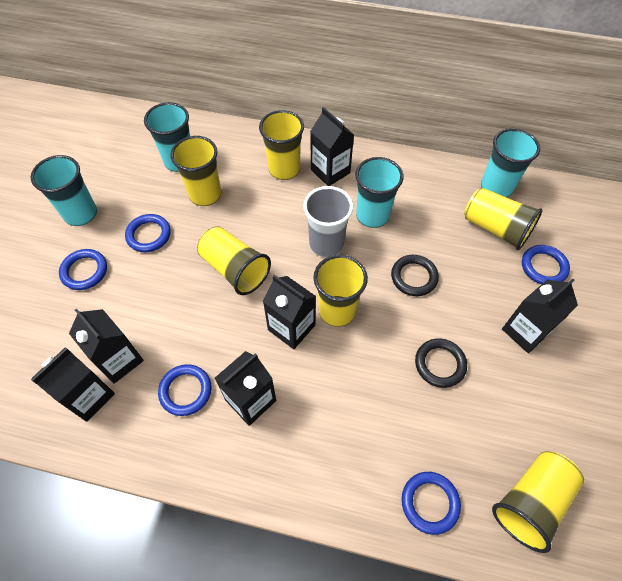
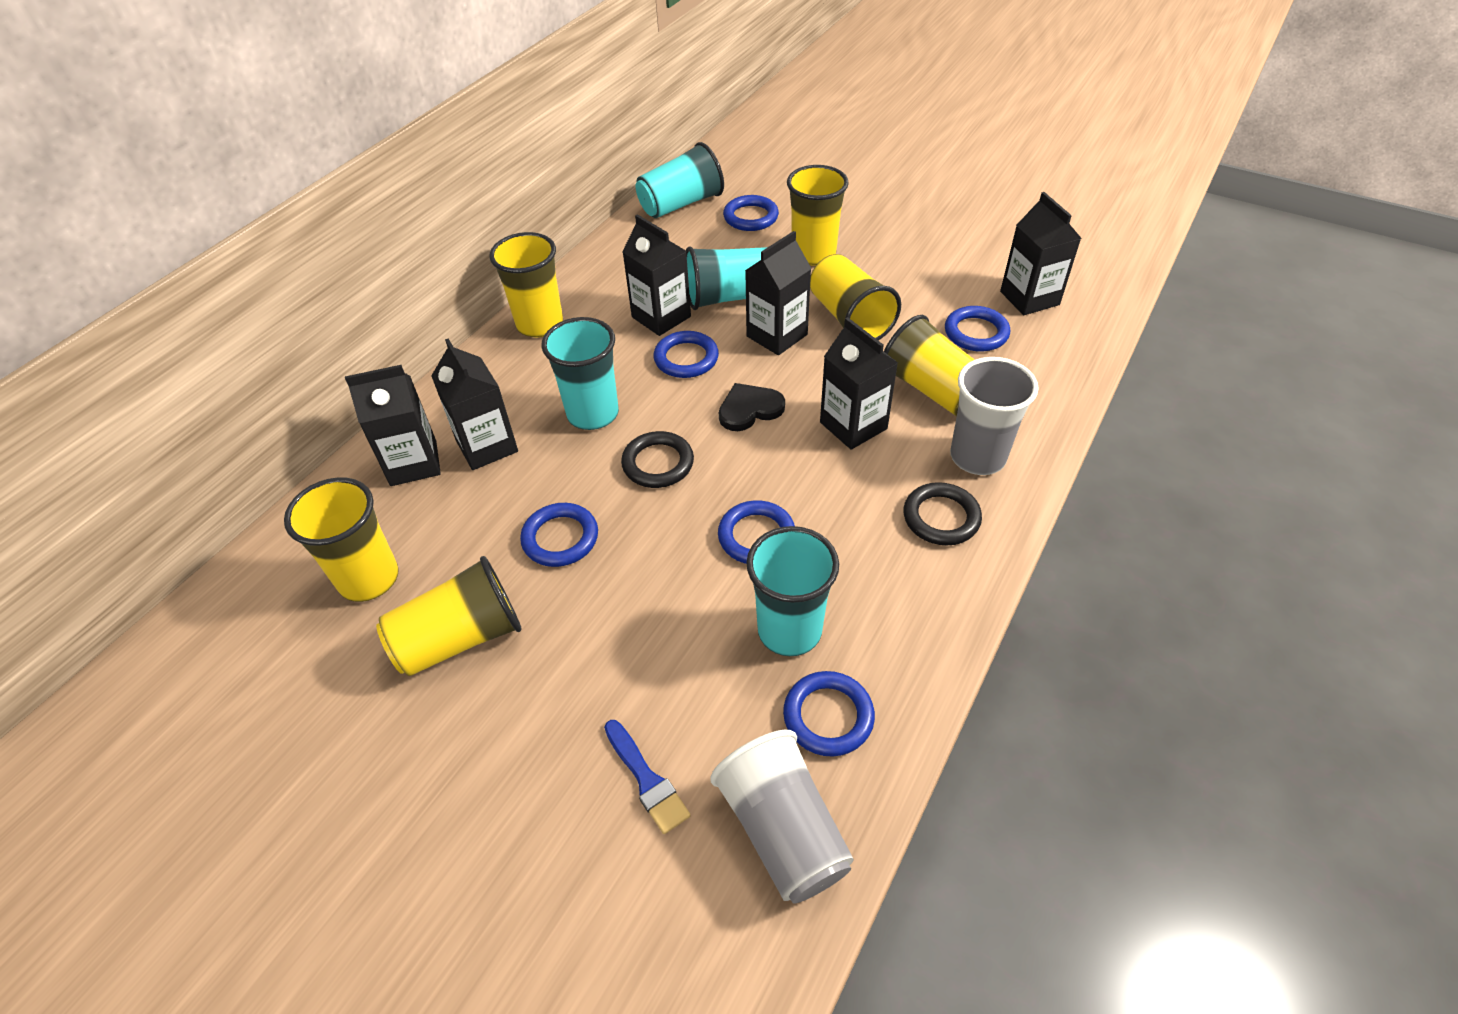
black heart: 0 -> 1
blue brush: 0 -> 1
blue ring: 5 -> 6
grey cup: 1 -> 2

